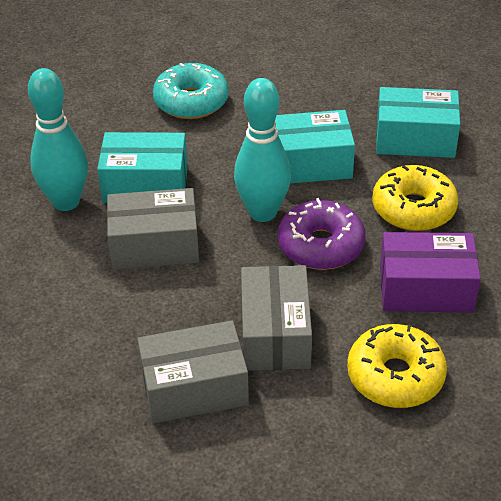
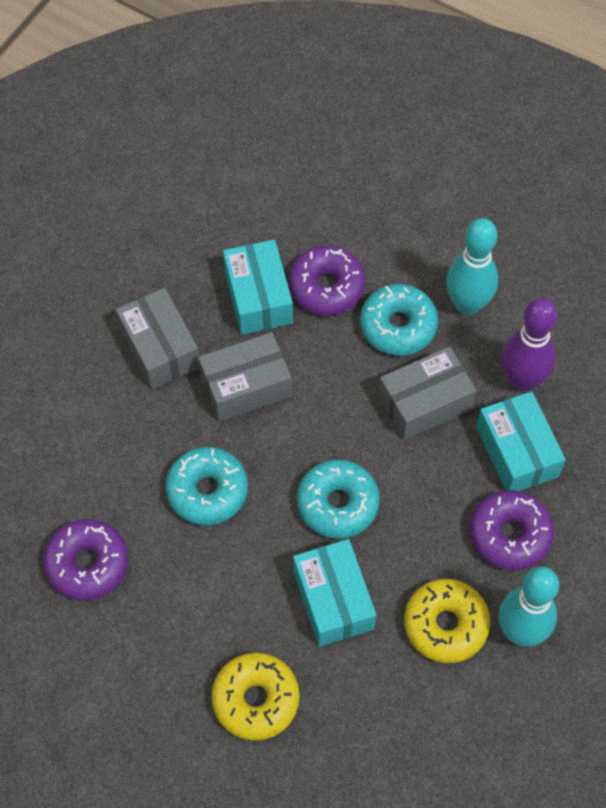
purple bowling pin: 0 -> 1
purple box: 1 -> 0
purple donut: 1 -> 3
turquoise donut: 1 -> 3

